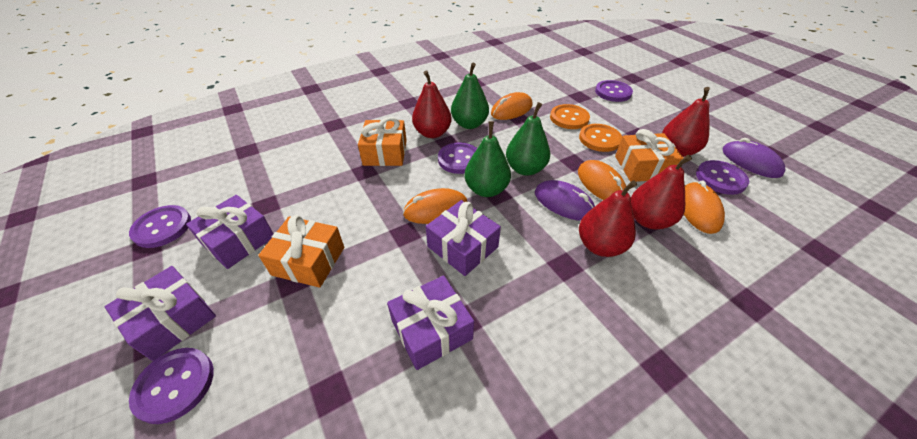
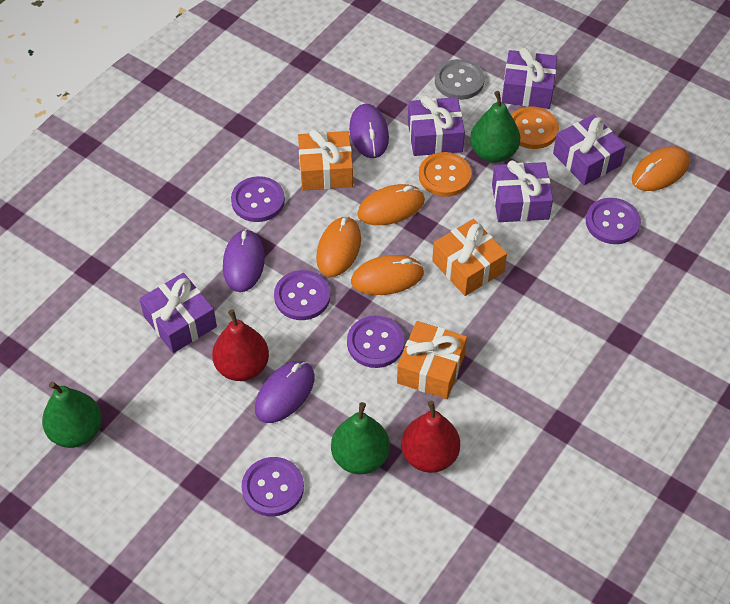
grey button: 0 -> 1
purple gift: 4 -> 5
purple mouse: 2 -> 3
red pear: 4 -> 2

